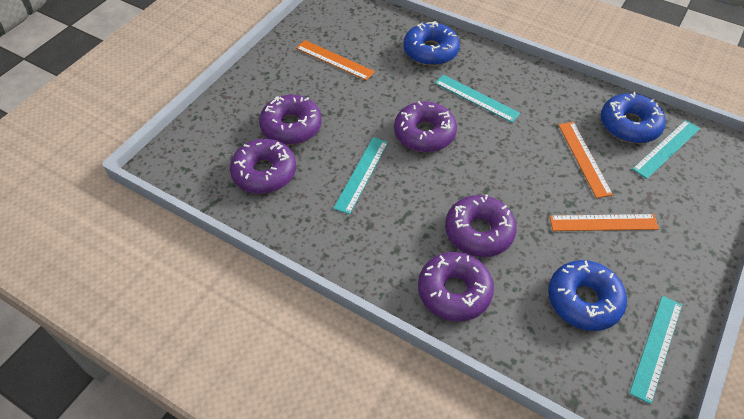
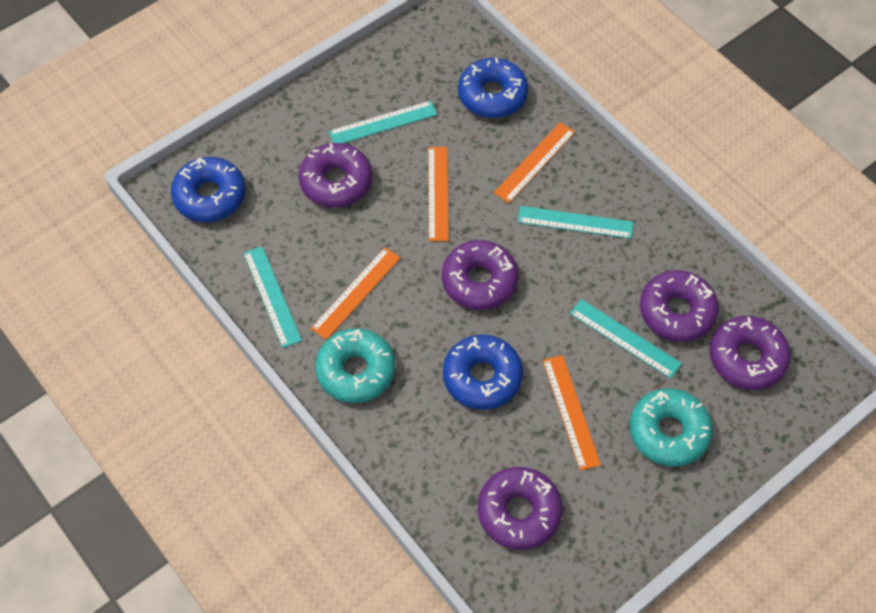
orange ruler: 3 -> 4
turquoise donut: 0 -> 2

